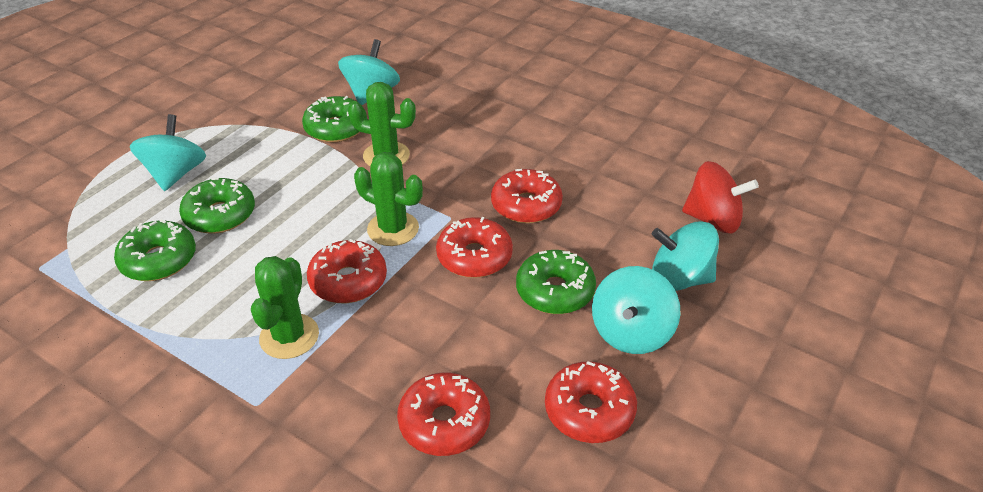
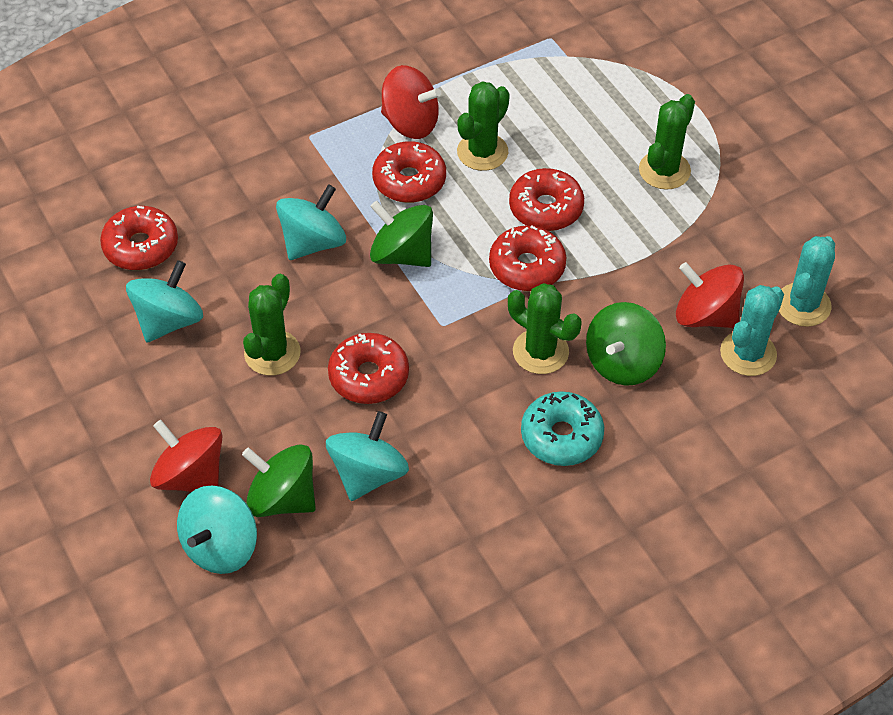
green cactus: 3 -> 4
green donut: 4 -> 0
green spinning top: 0 -> 3
red spinning top: 1 -> 3
turquoise cactus: 0 -> 2
turquoise donut: 0 -> 1

